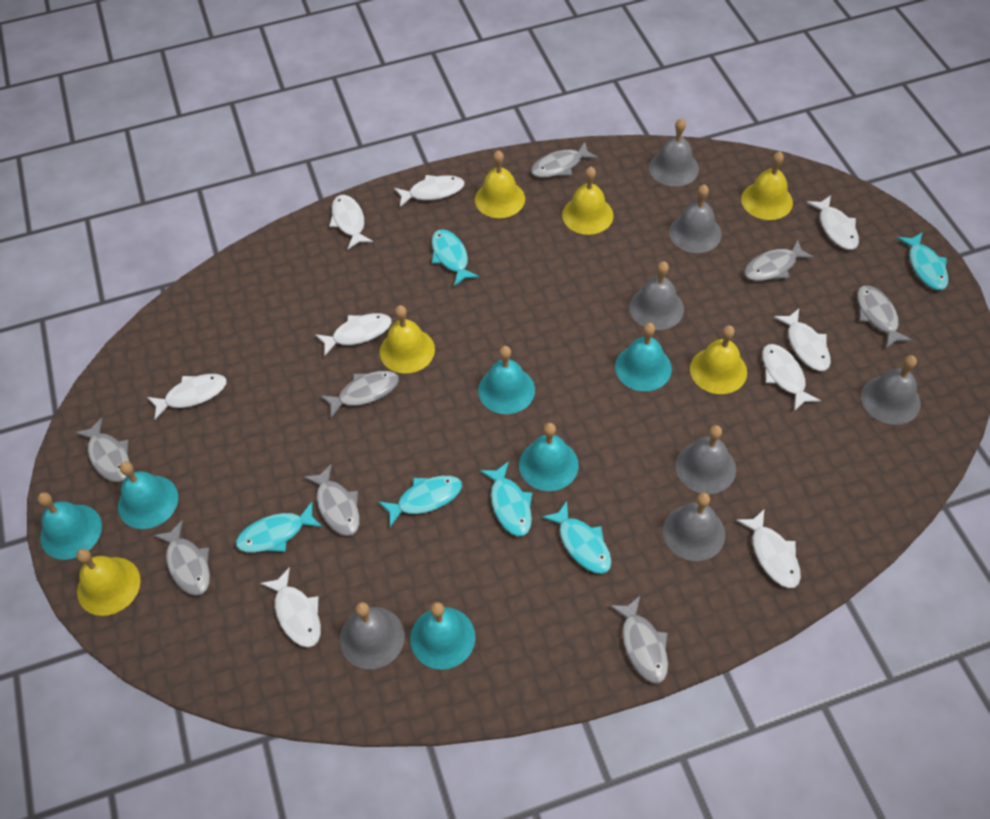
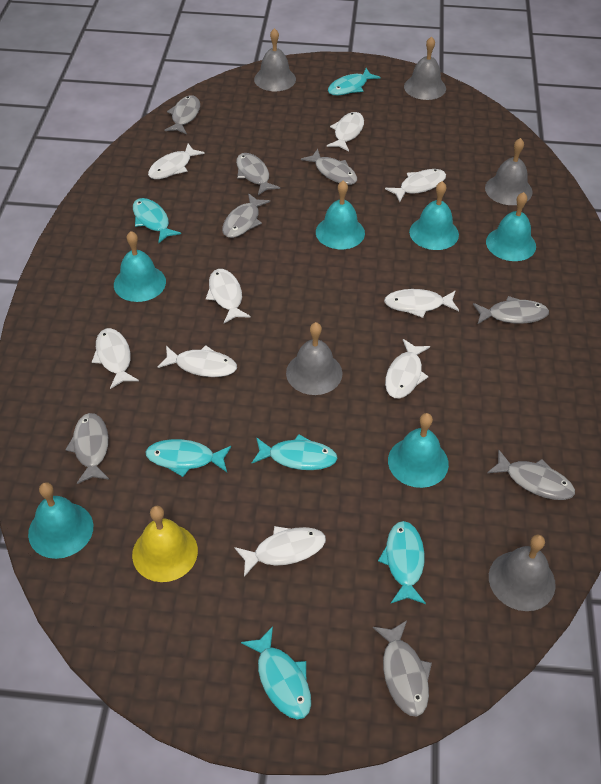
grey bell: 7 -> 5
yellow bell: 6 -> 1

